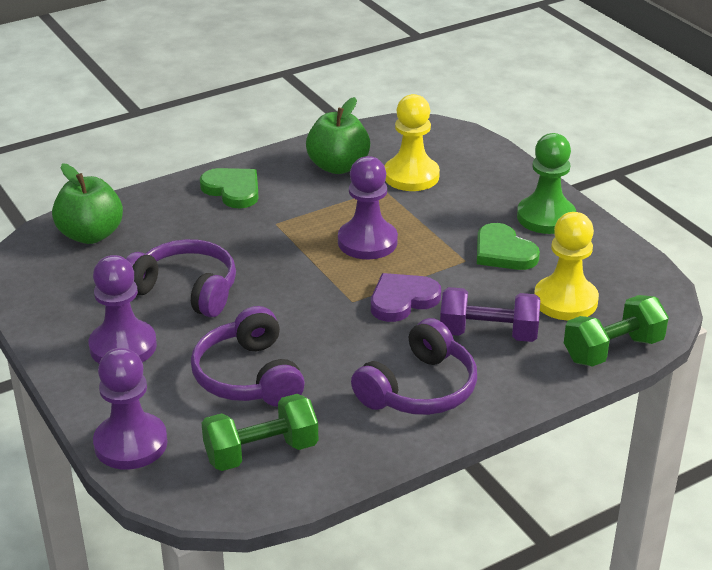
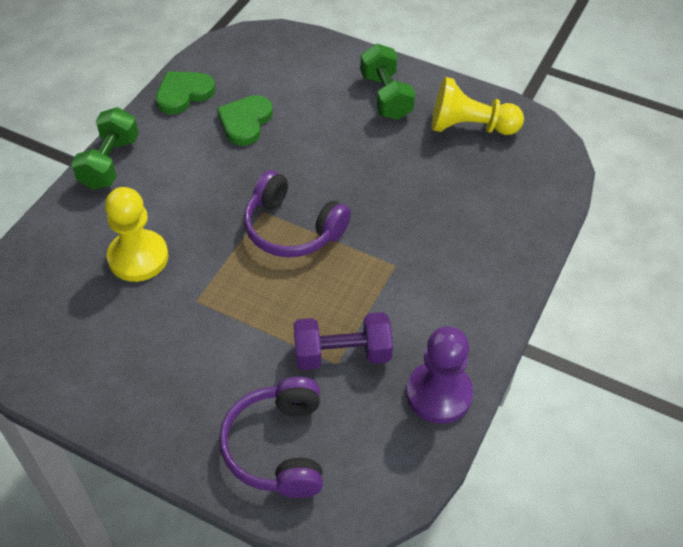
green apple: 2 -> 0
green pawn: 1 -> 0
purple headphones: 3 -> 2
purple heart: 1 -> 0
purple pawn: 3 -> 1

